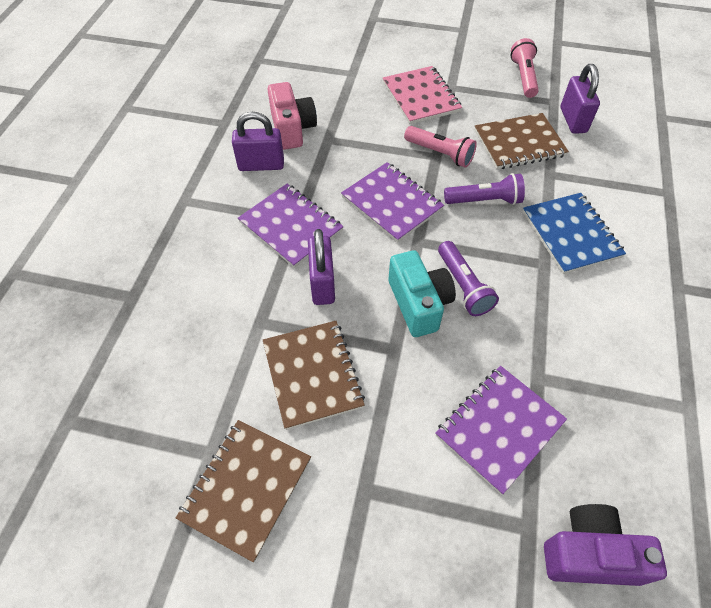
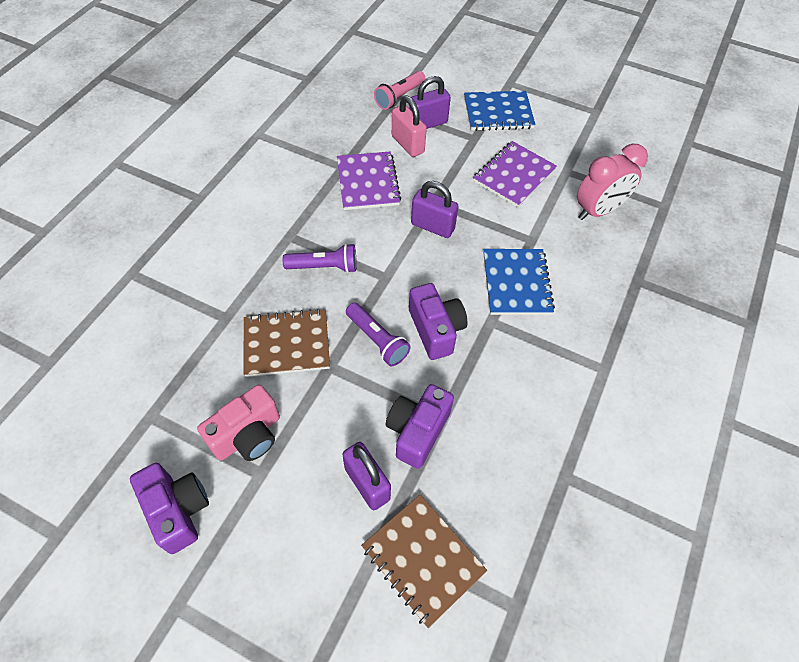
blue notebook: 1 -> 2
brown notebook: 3 -> 2
pink clock: 0 -> 1
pink flashlight: 2 -> 1
pink notebook: 1 -> 0
pink padlock: 0 -> 1
purple camera: 1 -> 3
purple notebook: 3 -> 2
turquoise camera: 1 -> 0

